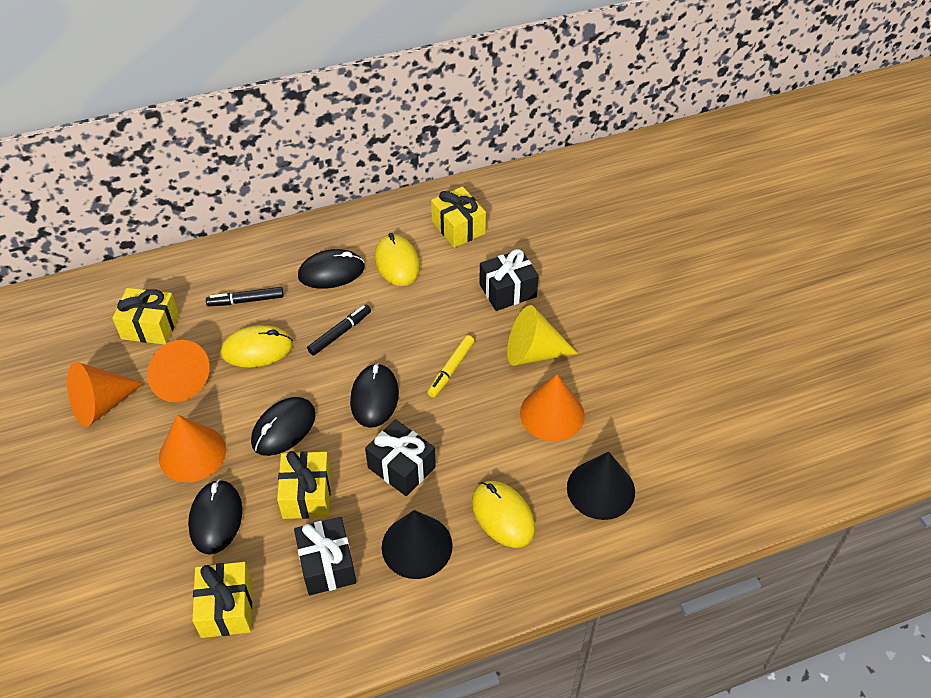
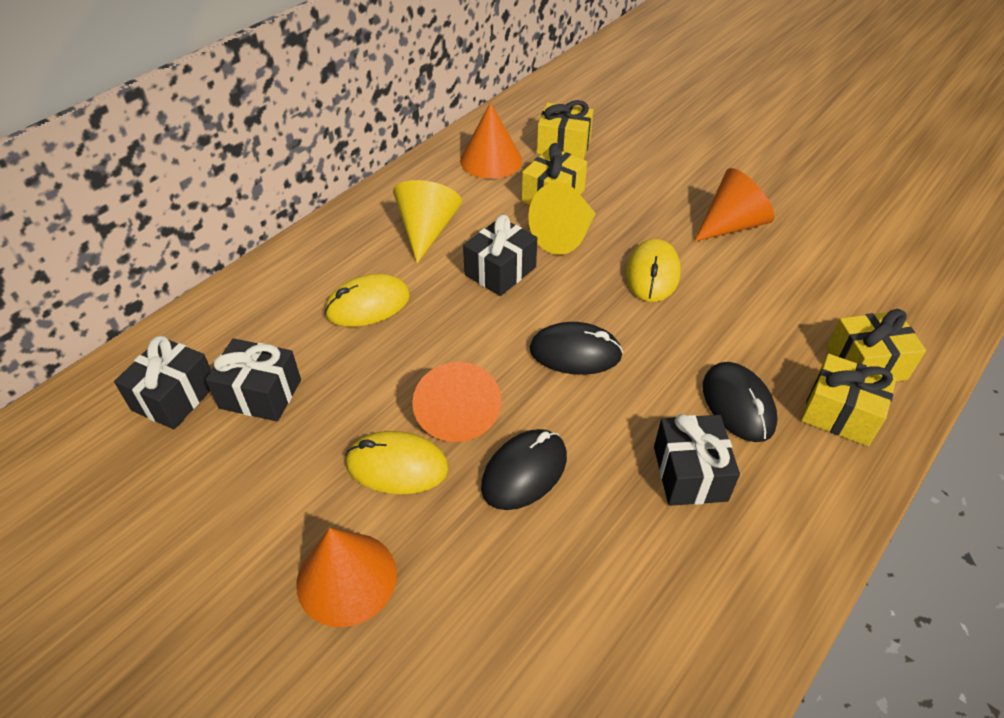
black cone: 2 -> 0
black gift: 3 -> 4
black marker: 2 -> 0
black mouse: 4 -> 3
yellow cone: 1 -> 2
yellow marker: 1 -> 0

